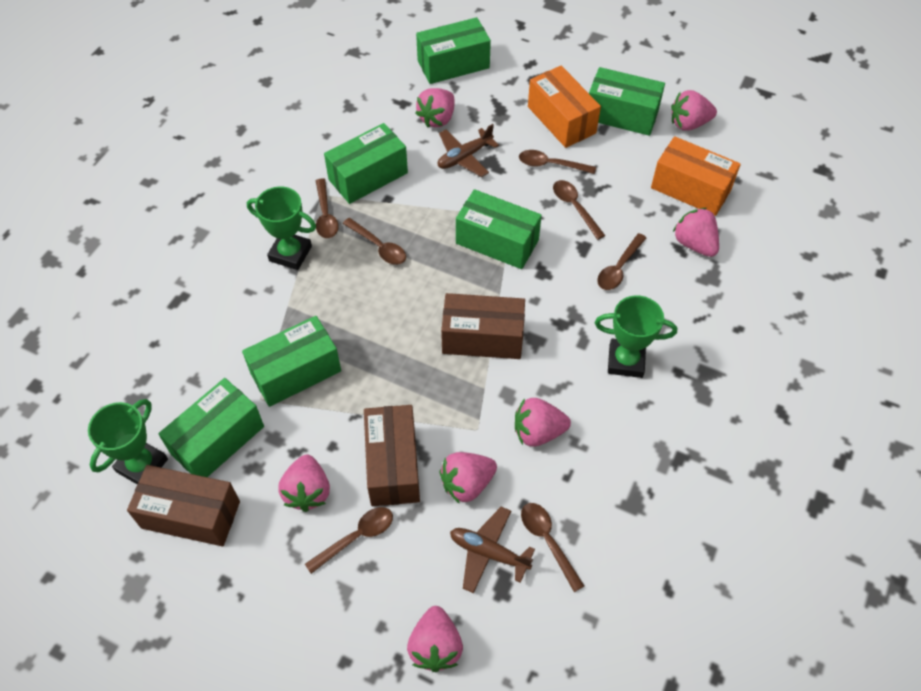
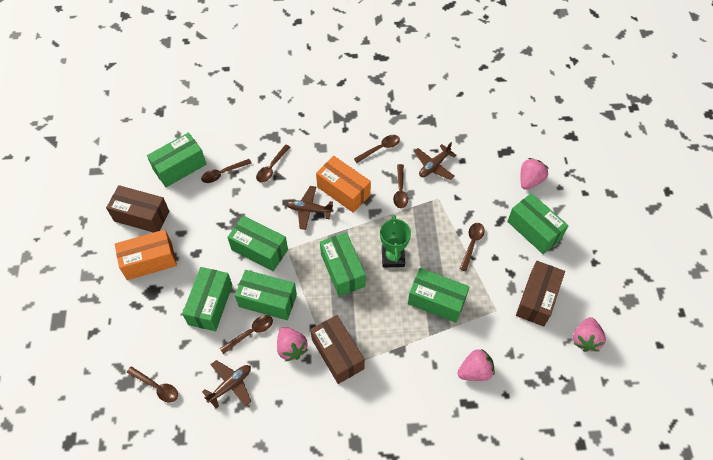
brown plane: 2 -> 3
green box: 6 -> 7
green trophy: 3 -> 1
pink strawberry: 7 -> 4

